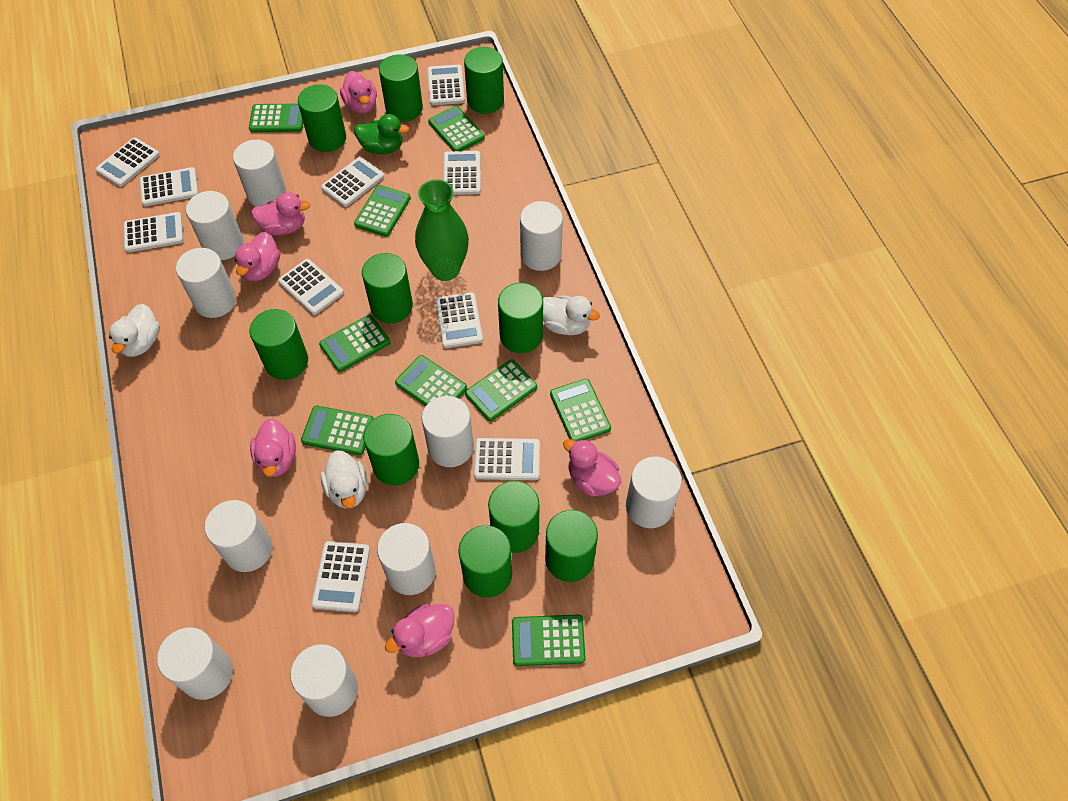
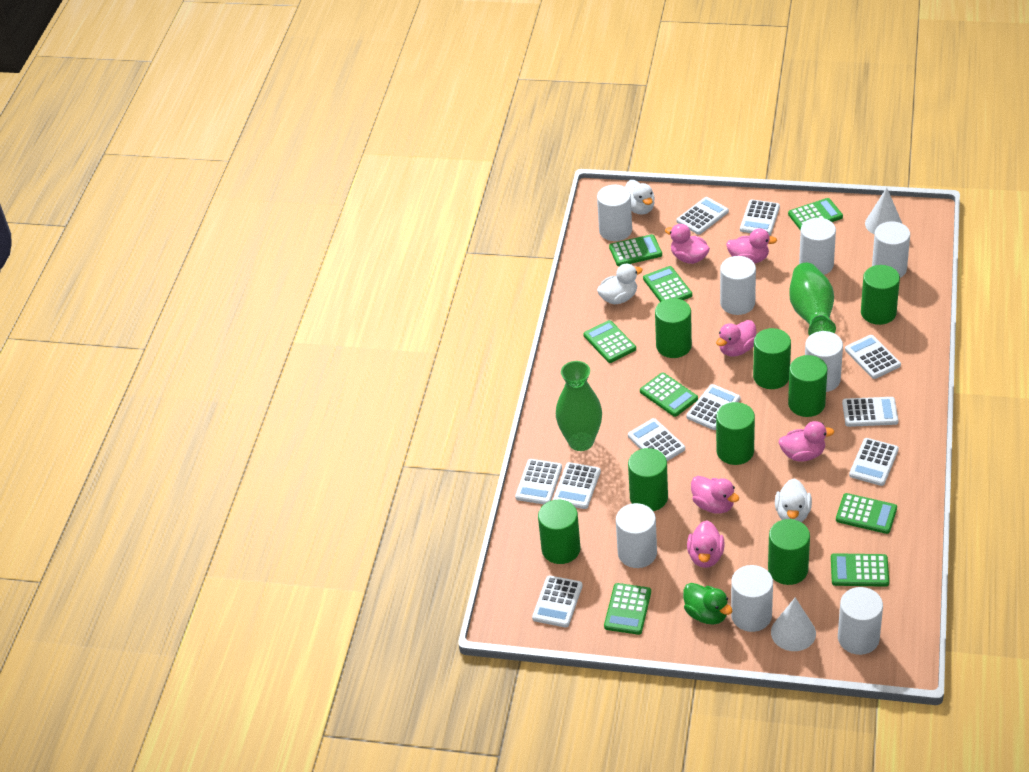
green calculator: 9 -> 8
green cylinder: 10 -> 8
green vase: 1 -> 2
white cone: 0 -> 2
white cylinder: 10 -> 8

